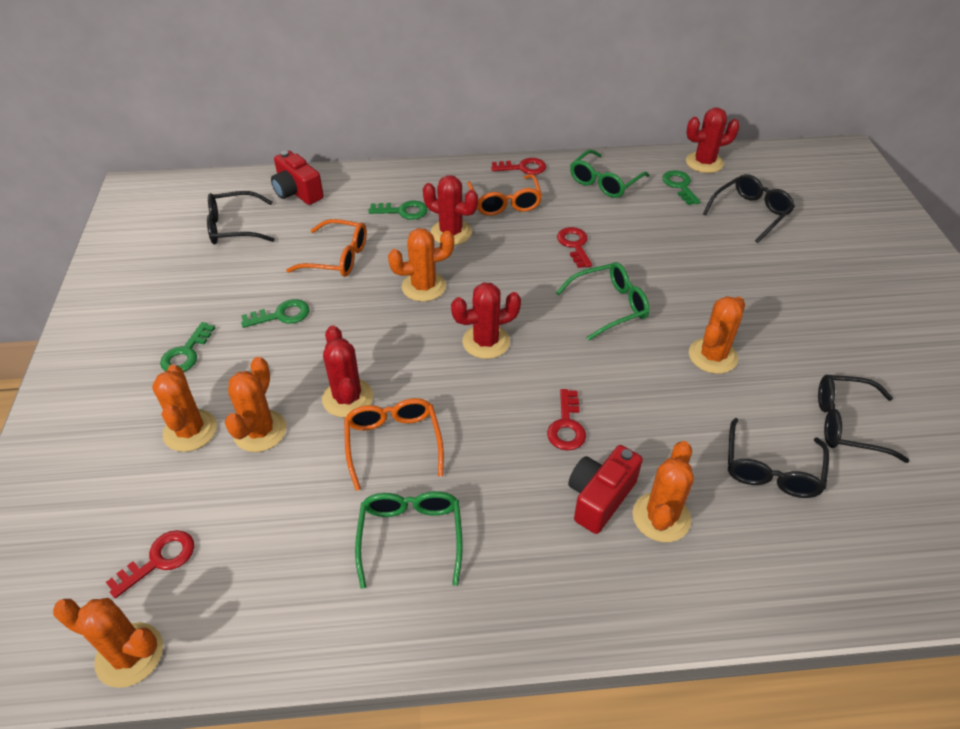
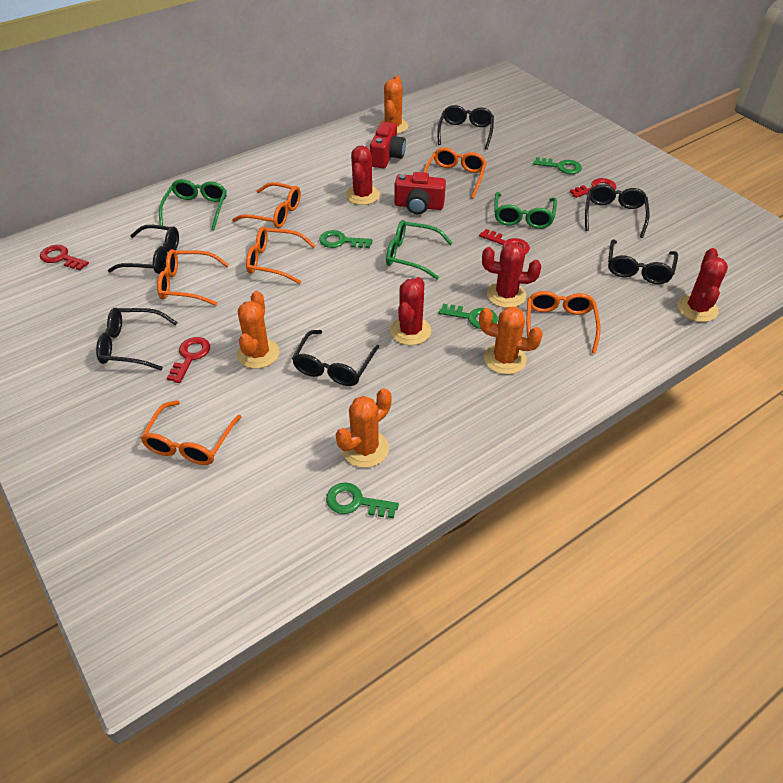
black glasses: 4 -> 6
orange cactus: 6 -> 4
orange glasses: 3 -> 6

